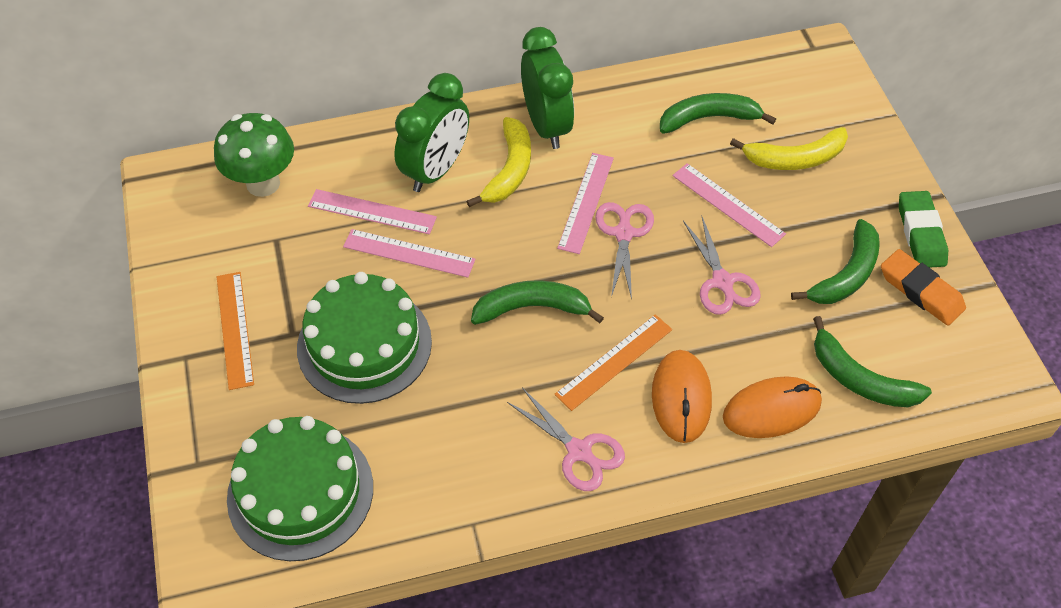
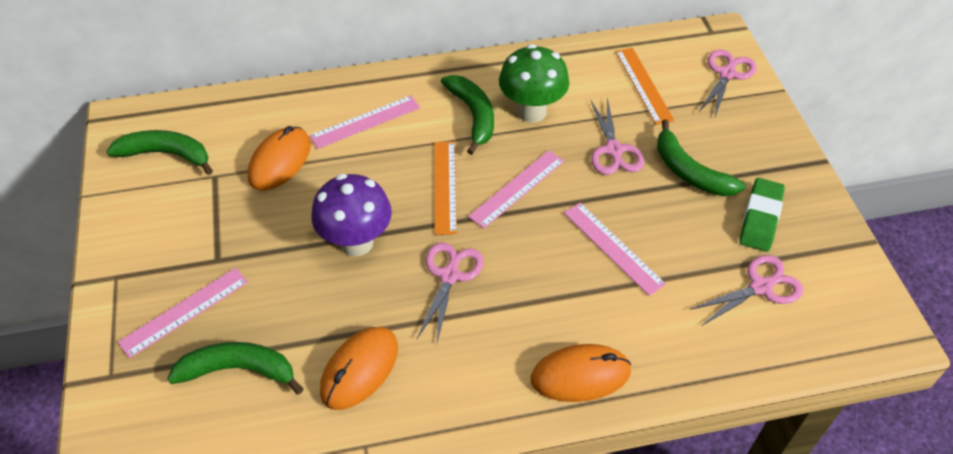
green cake: 2 -> 0
green clock: 2 -> 0
orange eraser: 1 -> 0
orange mouse: 2 -> 3
pink scissors: 3 -> 4
purple mushroom: 0 -> 1
yellow banana: 2 -> 0

